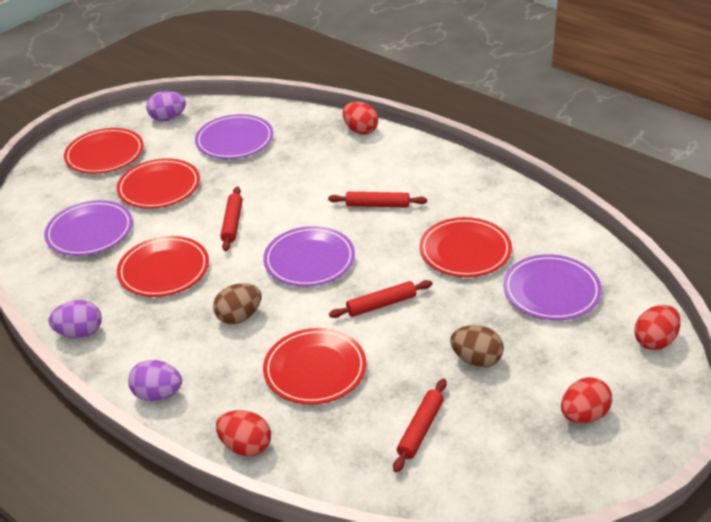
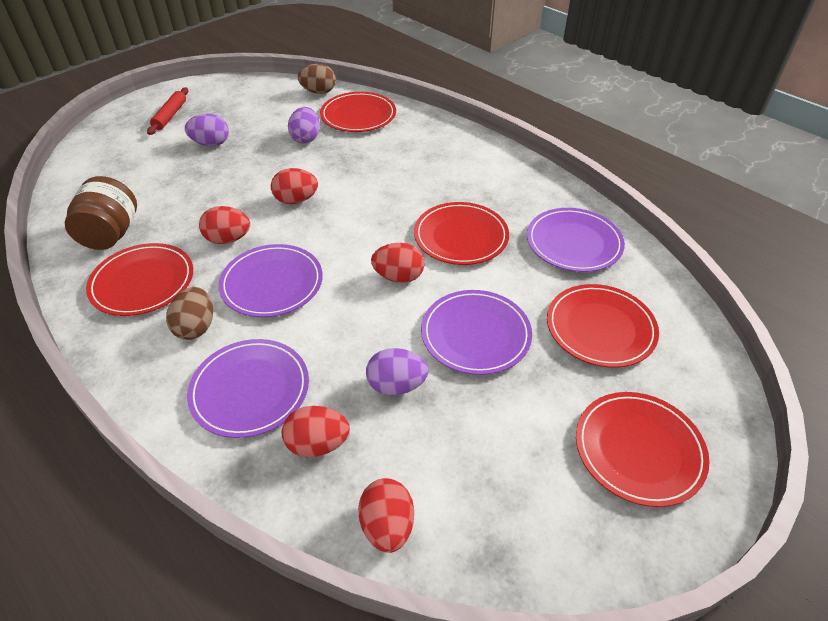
brown jar: 0 -> 1
red egg: 4 -> 5
red rolling pin: 4 -> 1

